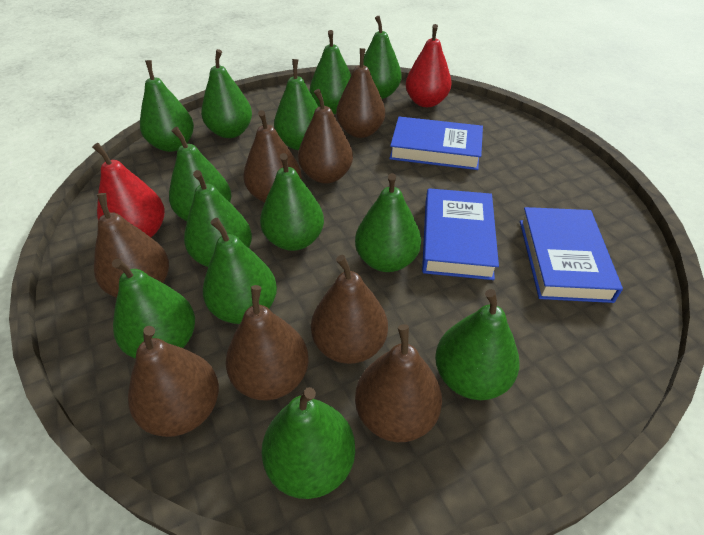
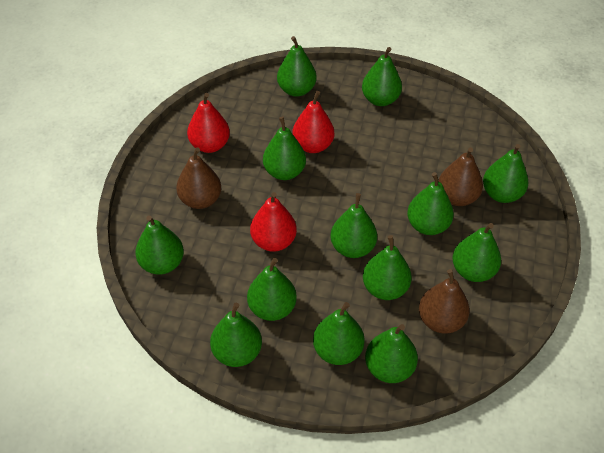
blue book: 3 -> 0
brown pear: 8 -> 3
red pear: 2 -> 3

